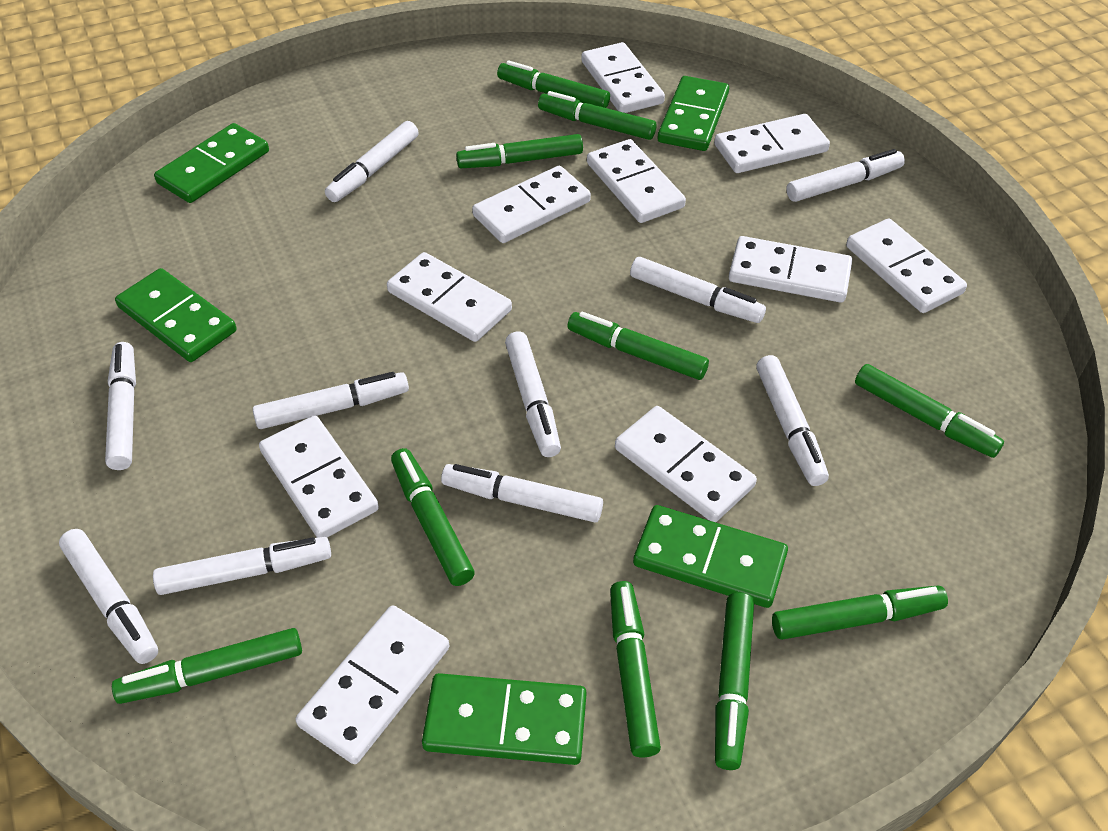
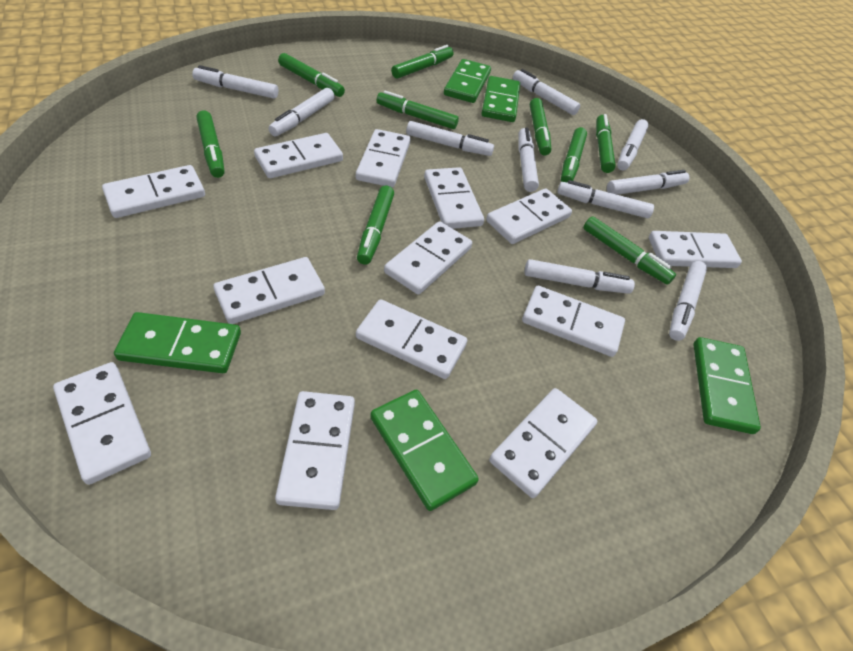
green marker: 10 -> 9
white domino: 10 -> 13

